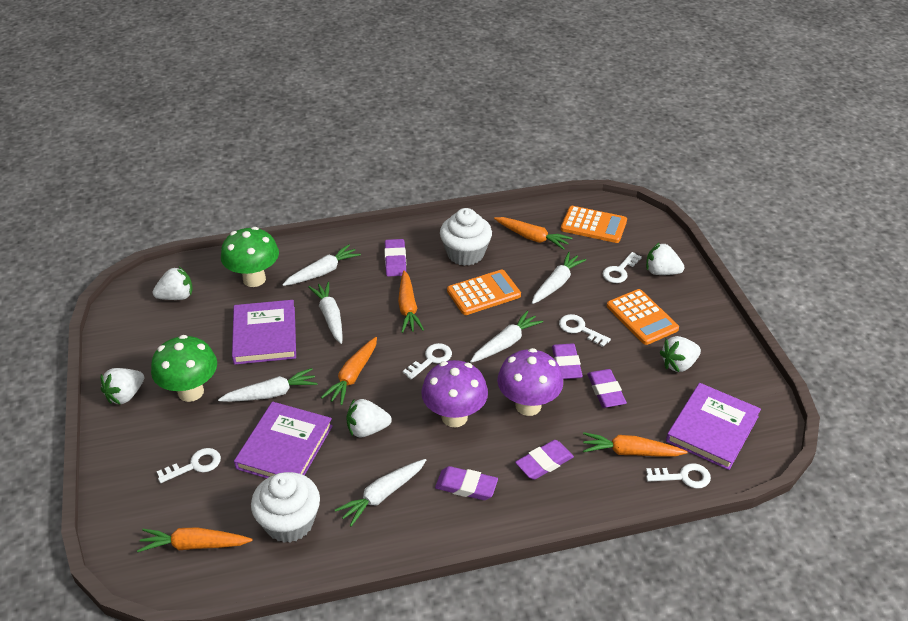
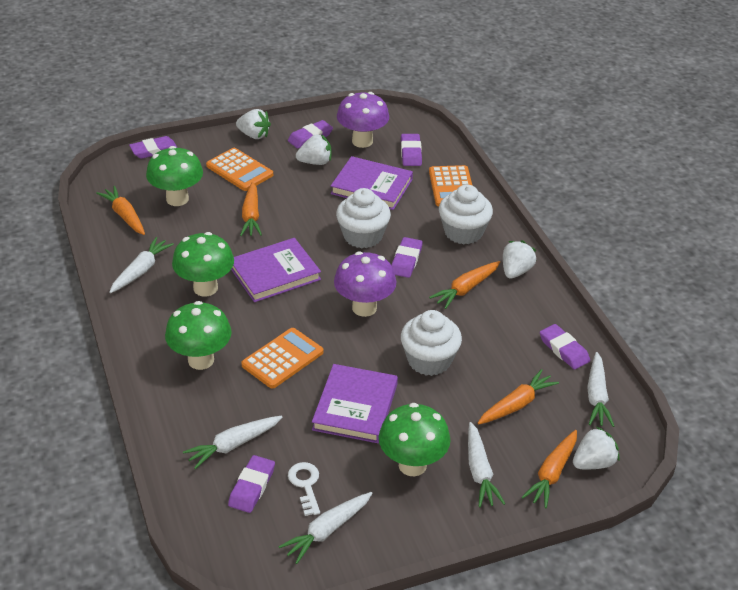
green mushroom: 2 -> 4
purple eraser: 5 -> 6
white carrot: 6 -> 5
white cupcake: 2 -> 3
white key: 5 -> 1
white strawberry: 5 -> 4

